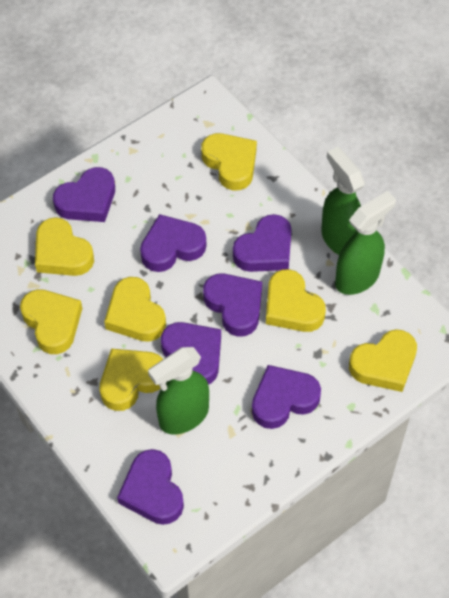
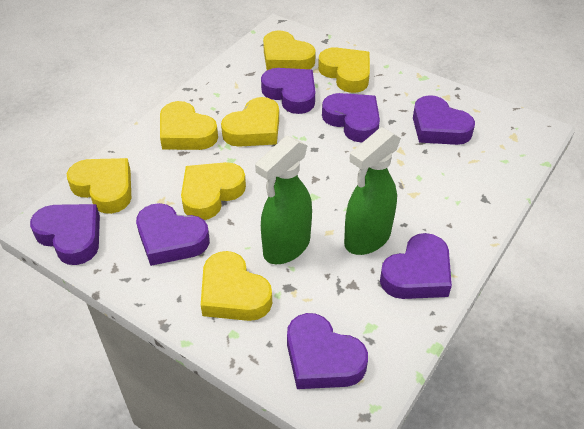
green spray bottle: 3 -> 2

